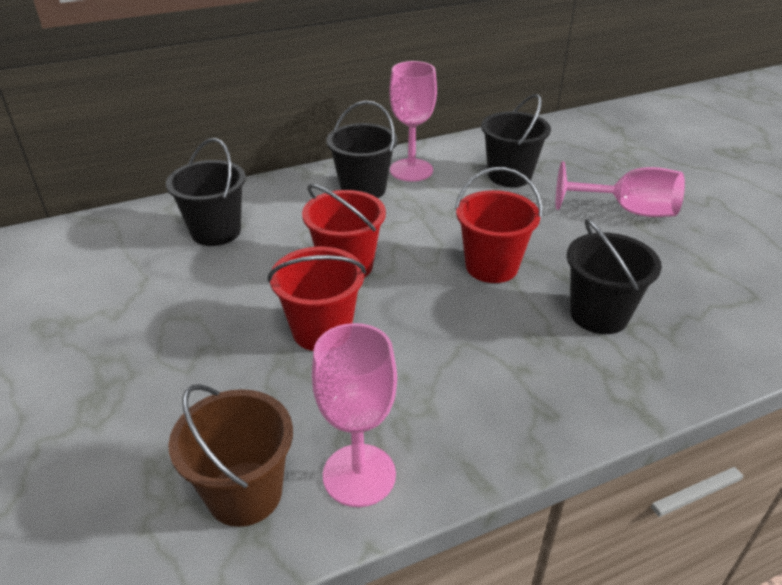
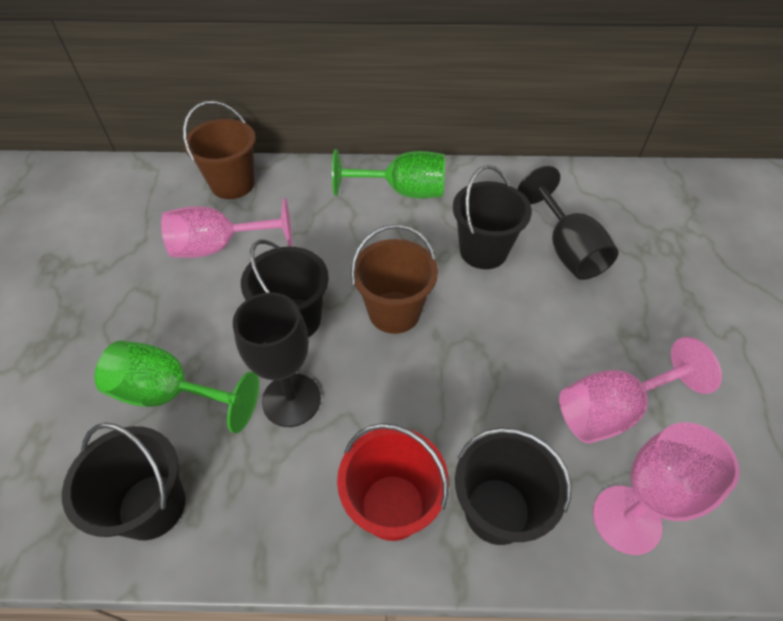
black goblet: 0 -> 2
brown bucket: 1 -> 2
green goblet: 0 -> 2
red bucket: 3 -> 1

